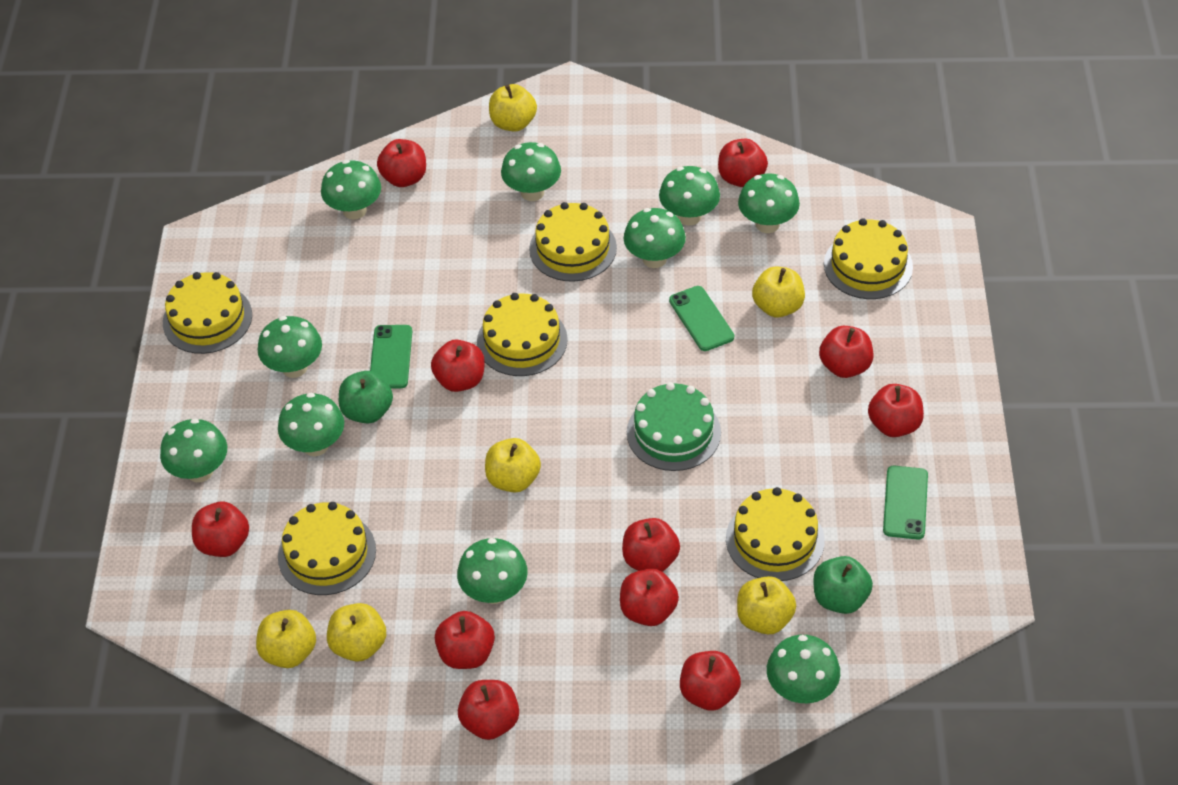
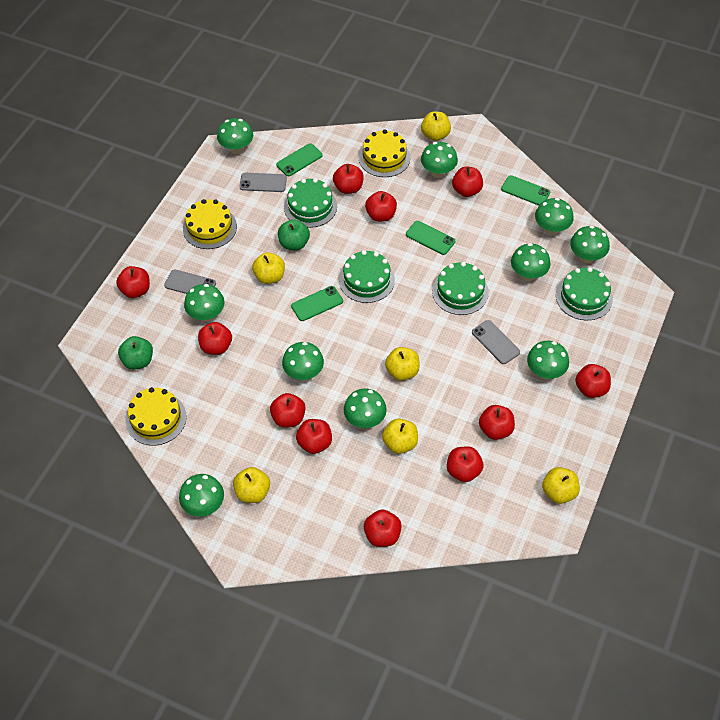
green cake: 1 -> 4
green phone: 3 -> 4
grey phone: 0 -> 3
yellow cake: 6 -> 3

